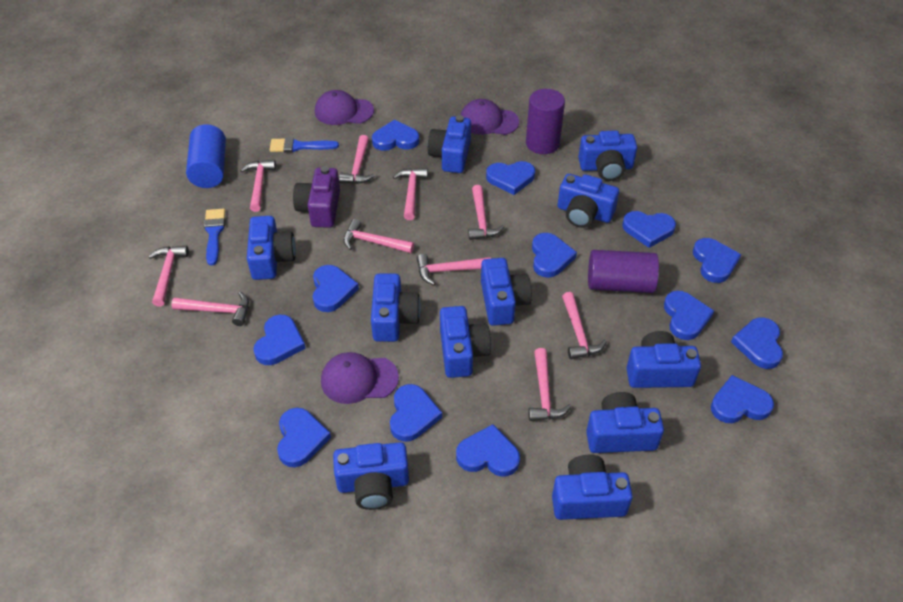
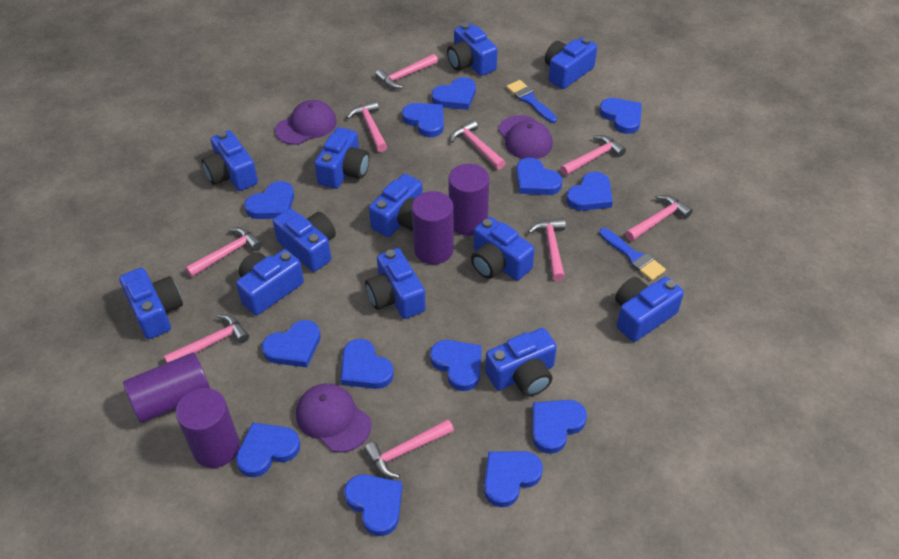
blue camera: 11 -> 12
blue cylinder: 1 -> 0
pink hammer: 10 -> 9
purple camera: 1 -> 0
purple cylinder: 2 -> 4

